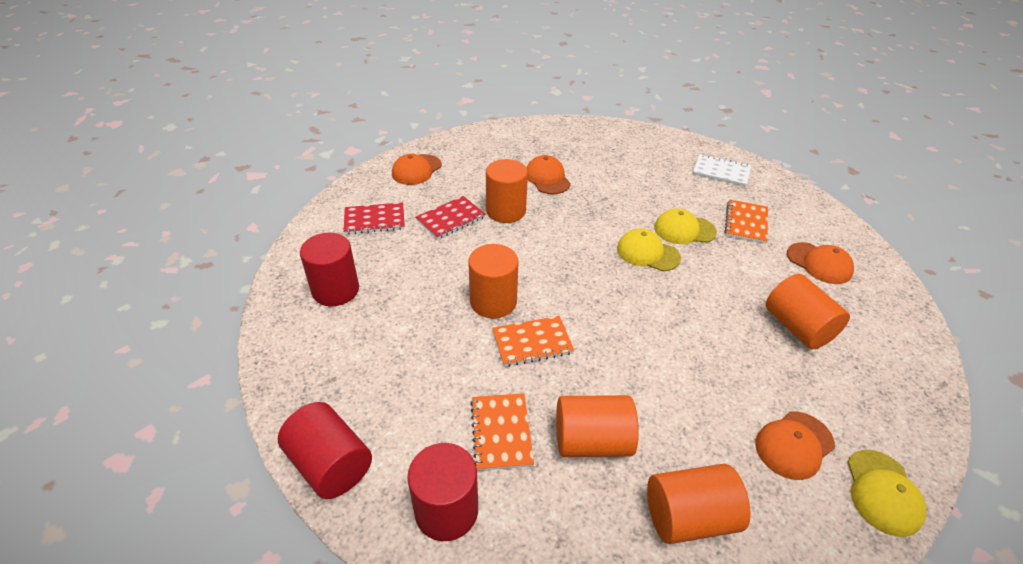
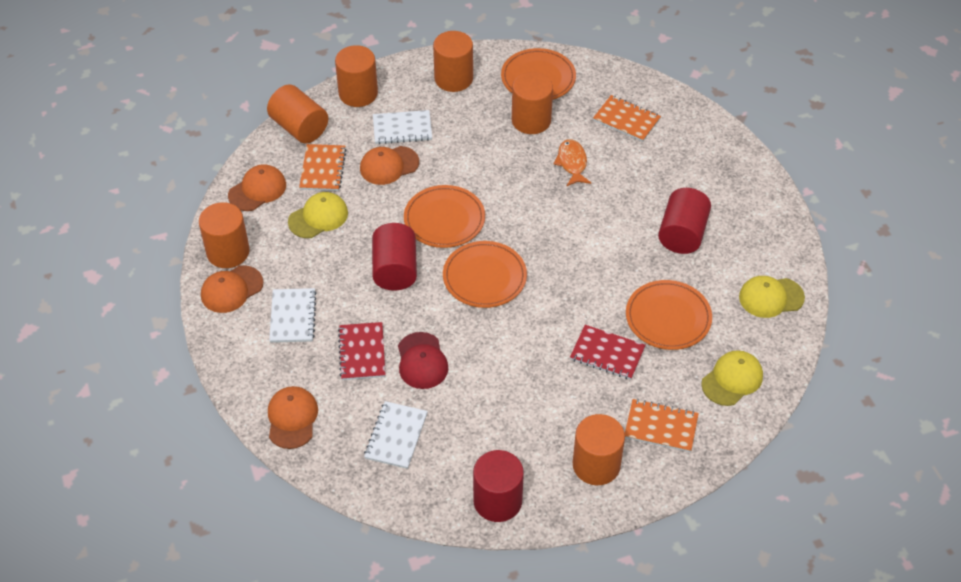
orange cylinder: 5 -> 6
orange fish: 0 -> 1
orange plate: 0 -> 4
red cap: 0 -> 1
white notebook: 1 -> 3

